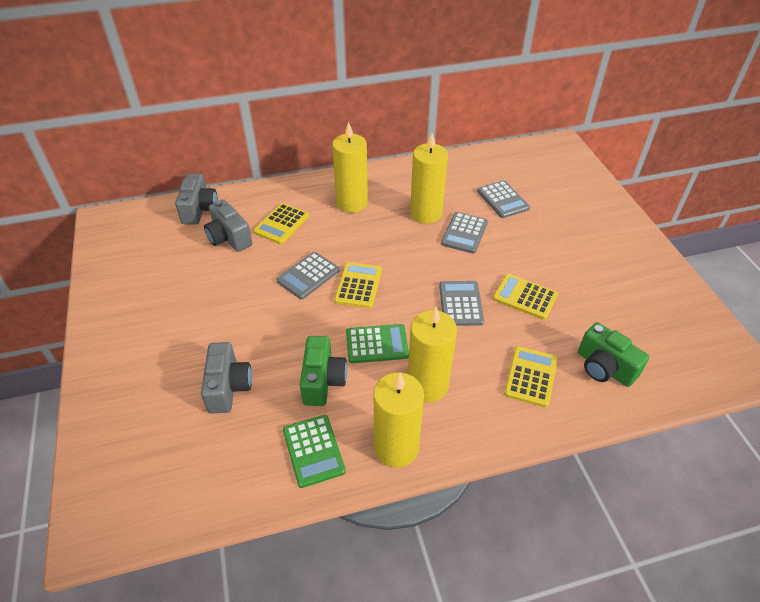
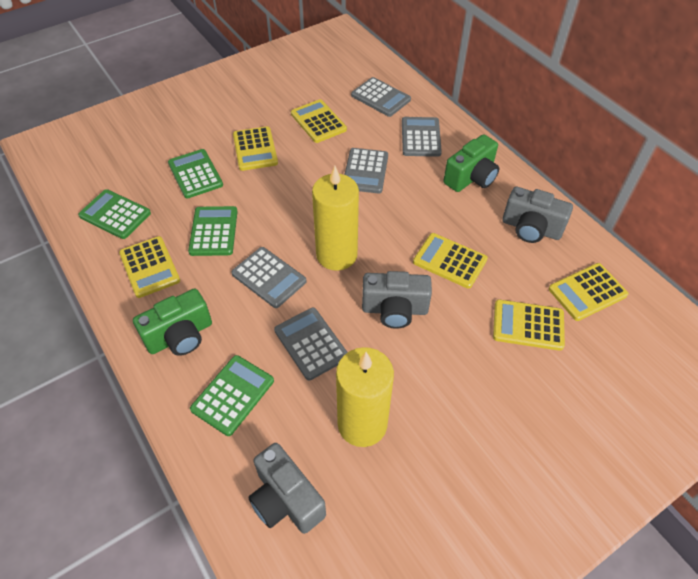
green calculator: 2 -> 4
grey calculator: 4 -> 5
yellow calculator: 4 -> 6
yellow candle: 4 -> 2

